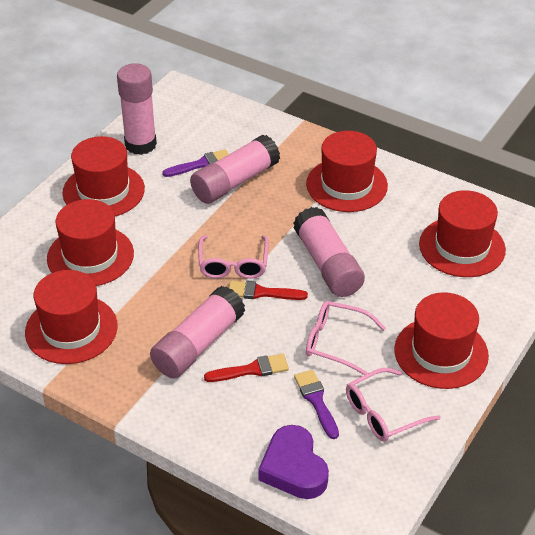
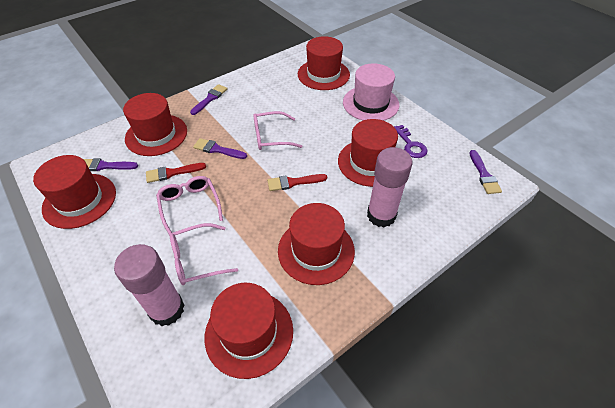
pink glue stick: 4 -> 2
pink hat: 0 -> 1
purple brush: 2 -> 4
purple heart: 1 -> 0
purple key: 0 -> 1

